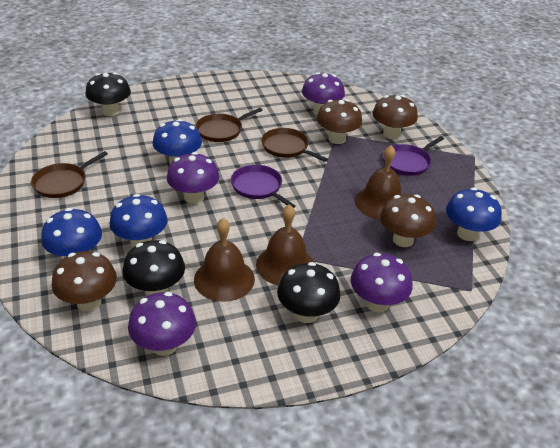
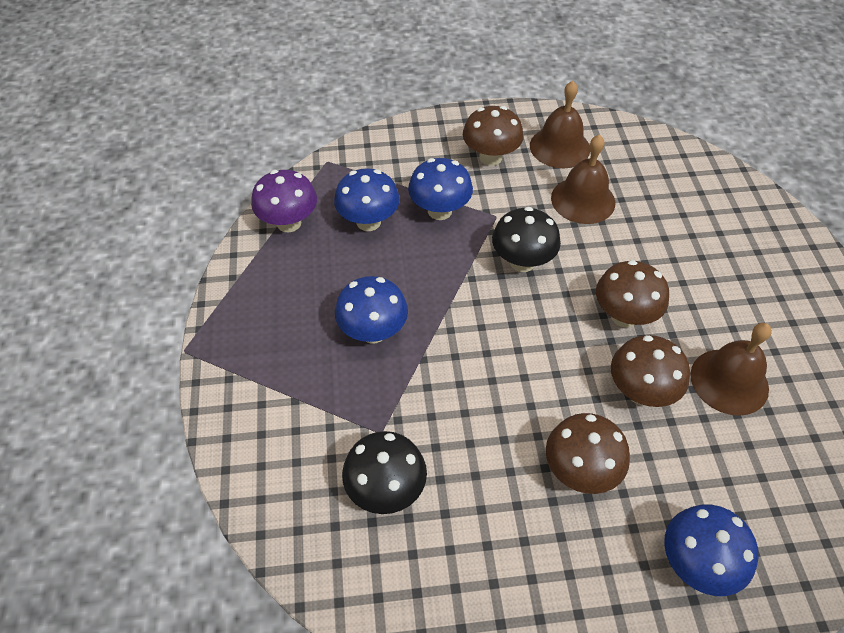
black mushroom: 3 -> 2
brown pan: 3 -> 0
purple mushroom: 4 -> 1
purple pan: 2 -> 0

